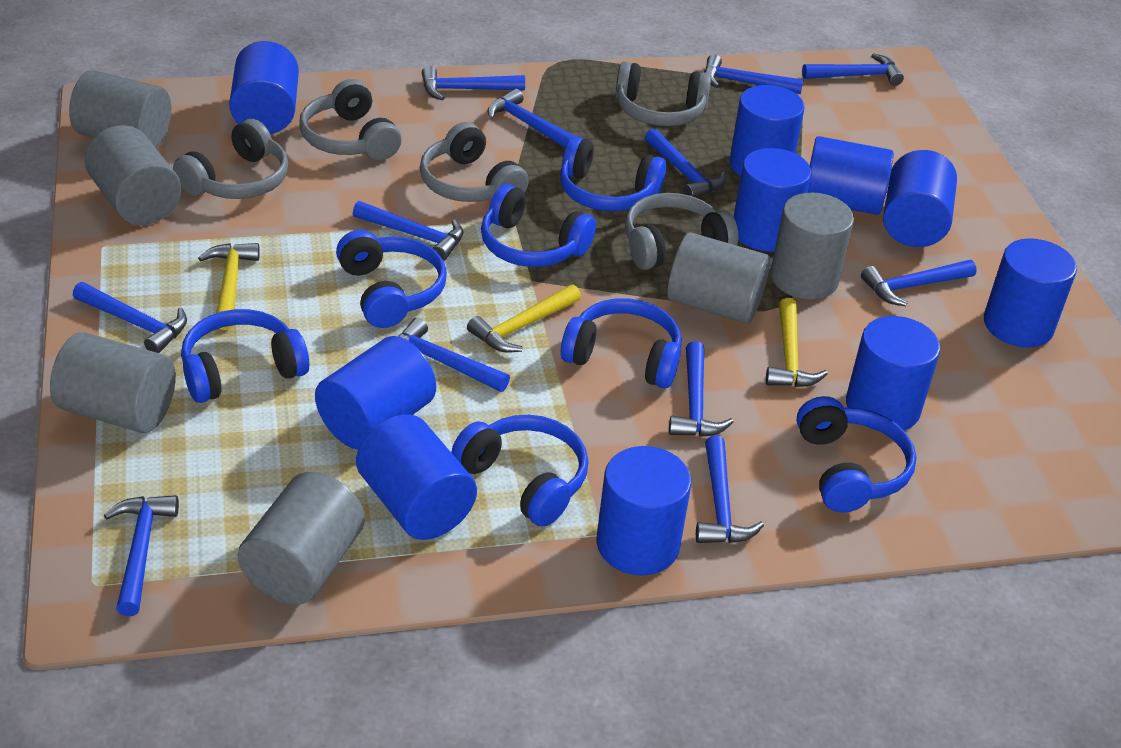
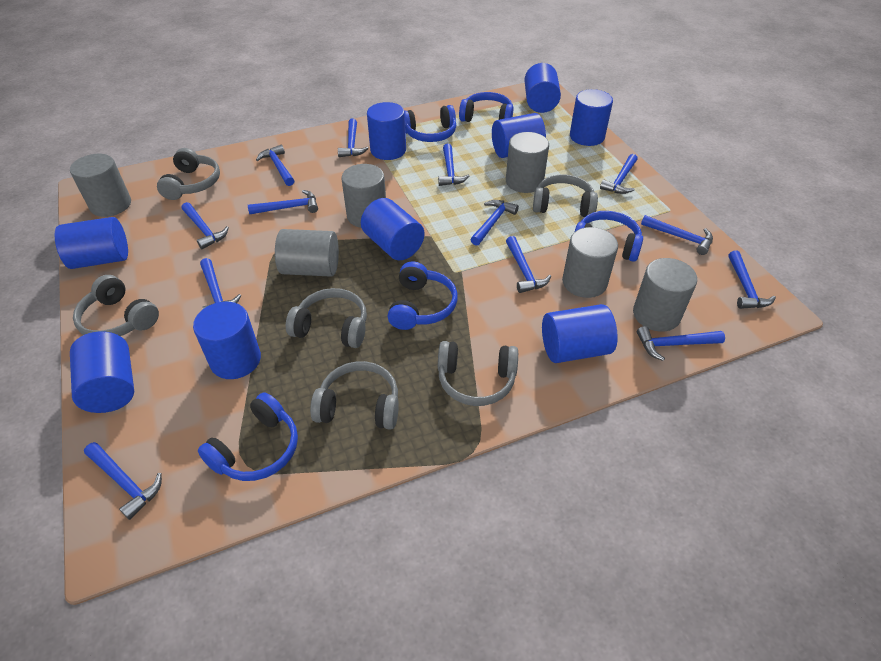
blue cylinder: 10 -> 9
blue hammer: 12 -> 13
blue headphones: 7 -> 5
grey headphones: 5 -> 6
yellow hammer: 3 -> 0

